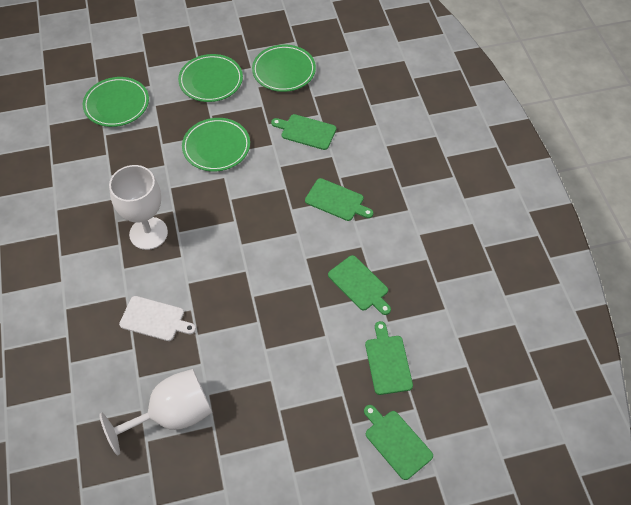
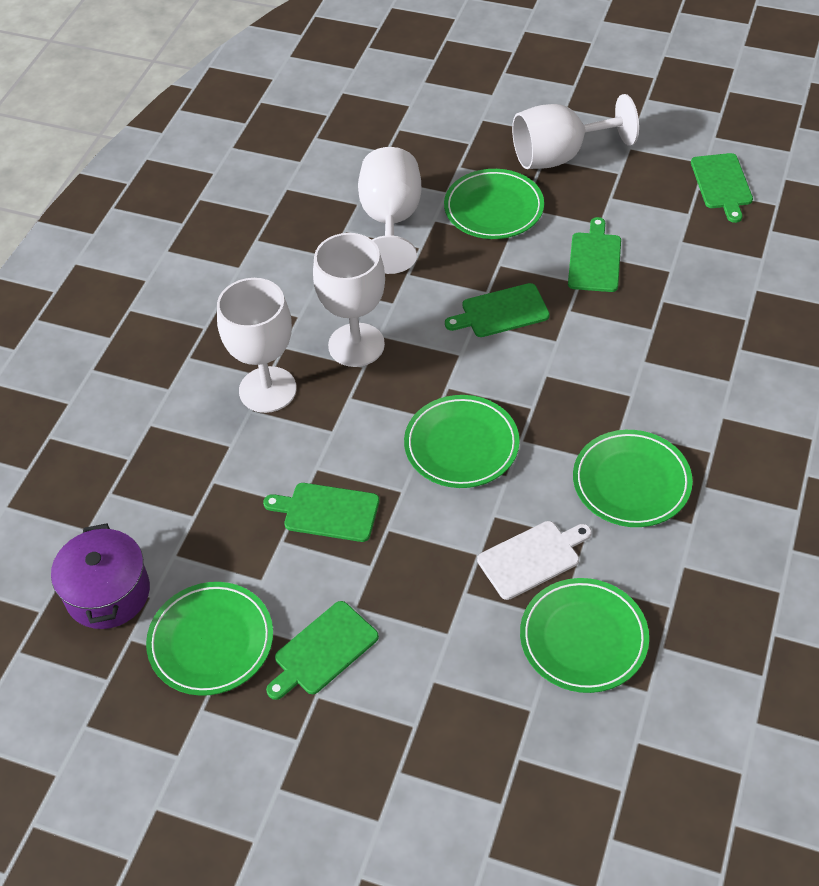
green plate: 4 -> 5
purple pot: 0 -> 1
white goblet: 2 -> 4

